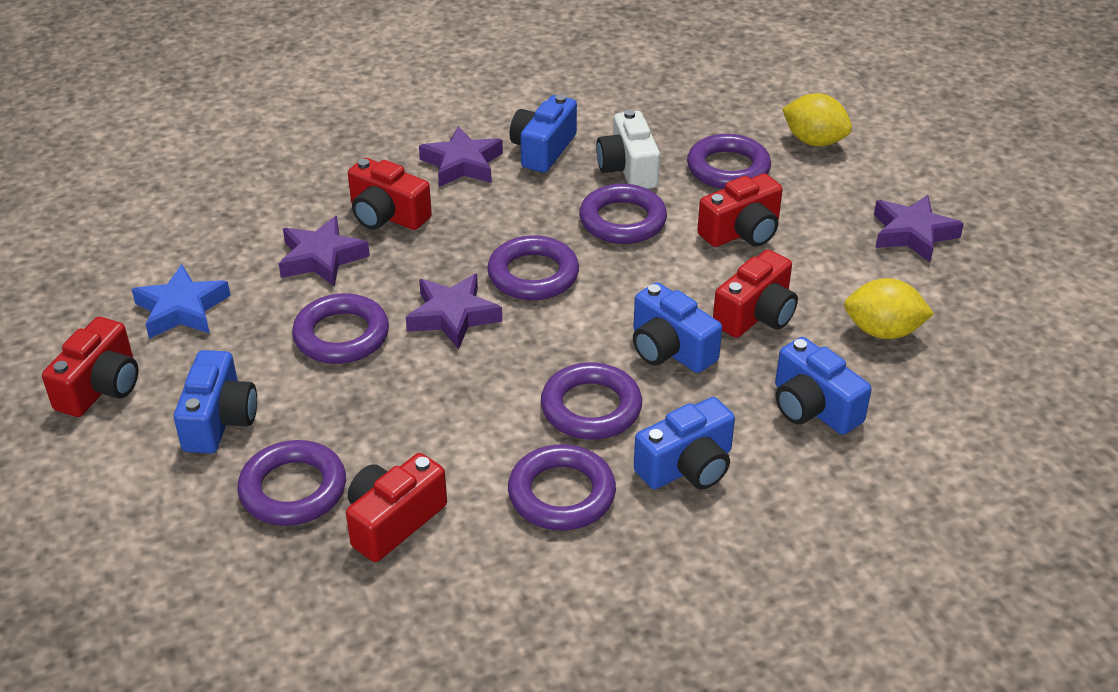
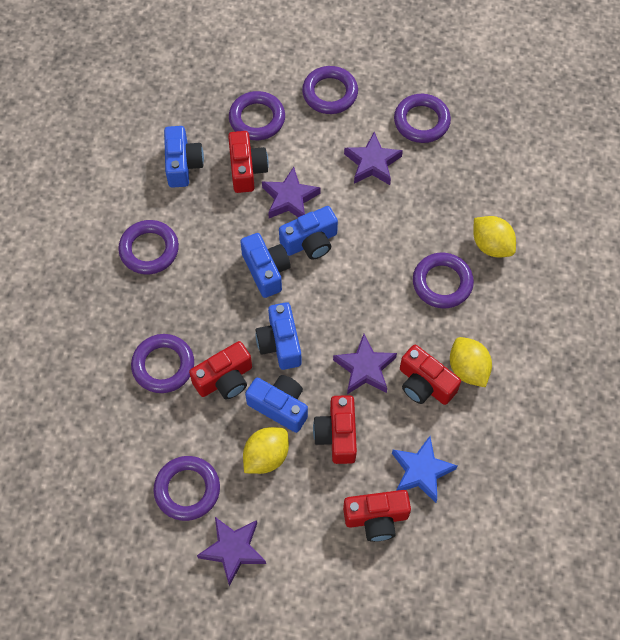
white camera: 1 -> 0
yellow lemon: 2 -> 3

